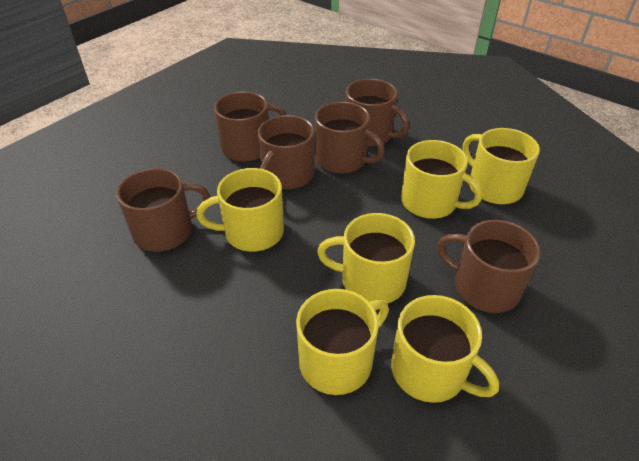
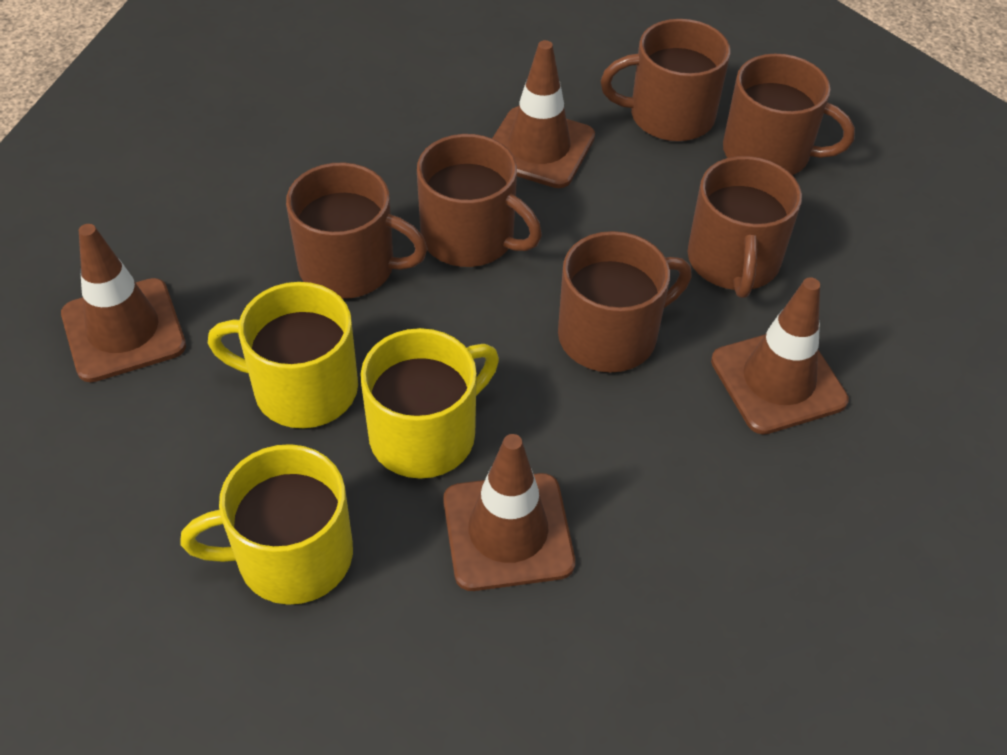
brown traffic cone: 0 -> 4
yellow mug: 6 -> 3

